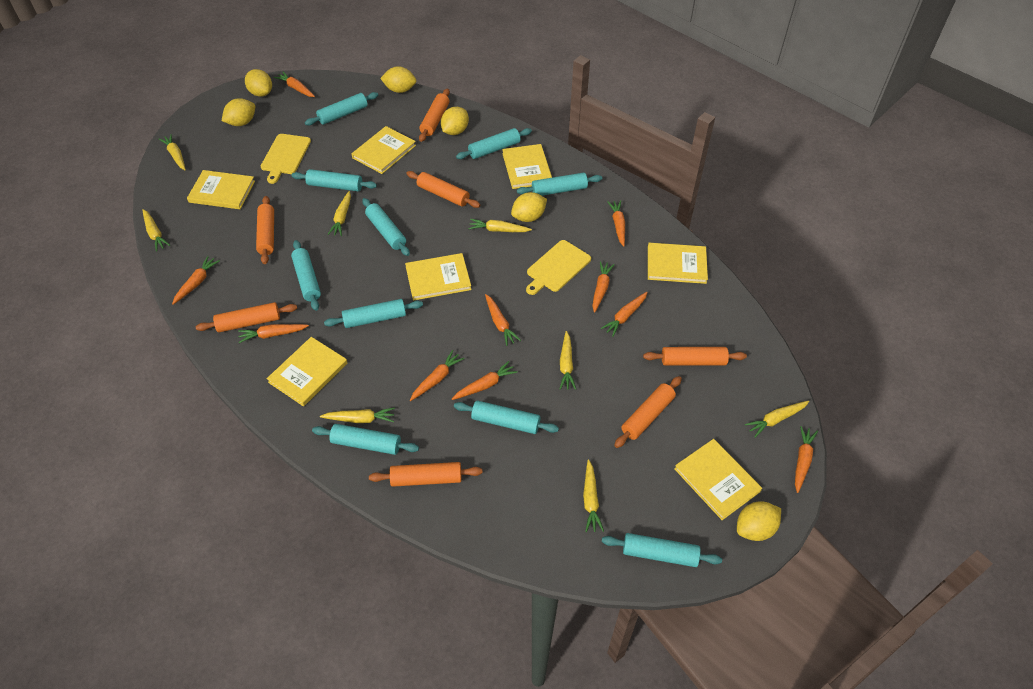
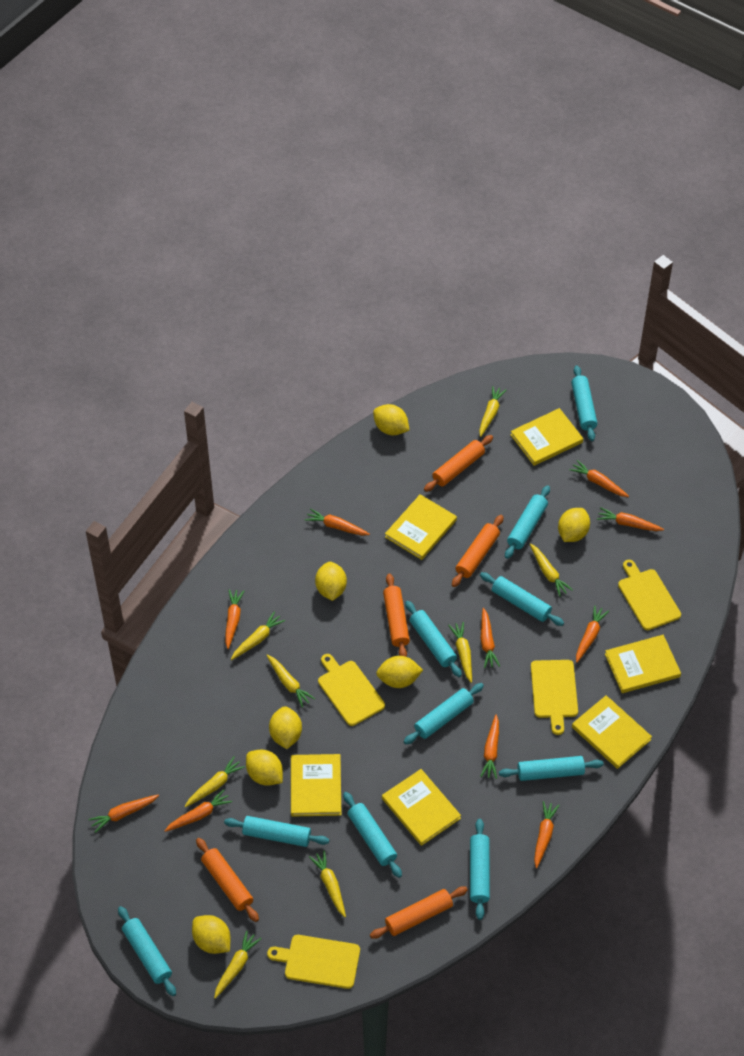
orange rolling pin: 7 -> 5
yellow book: 7 -> 6
yellow cutting board: 2 -> 4
yellow lemon: 6 -> 7

